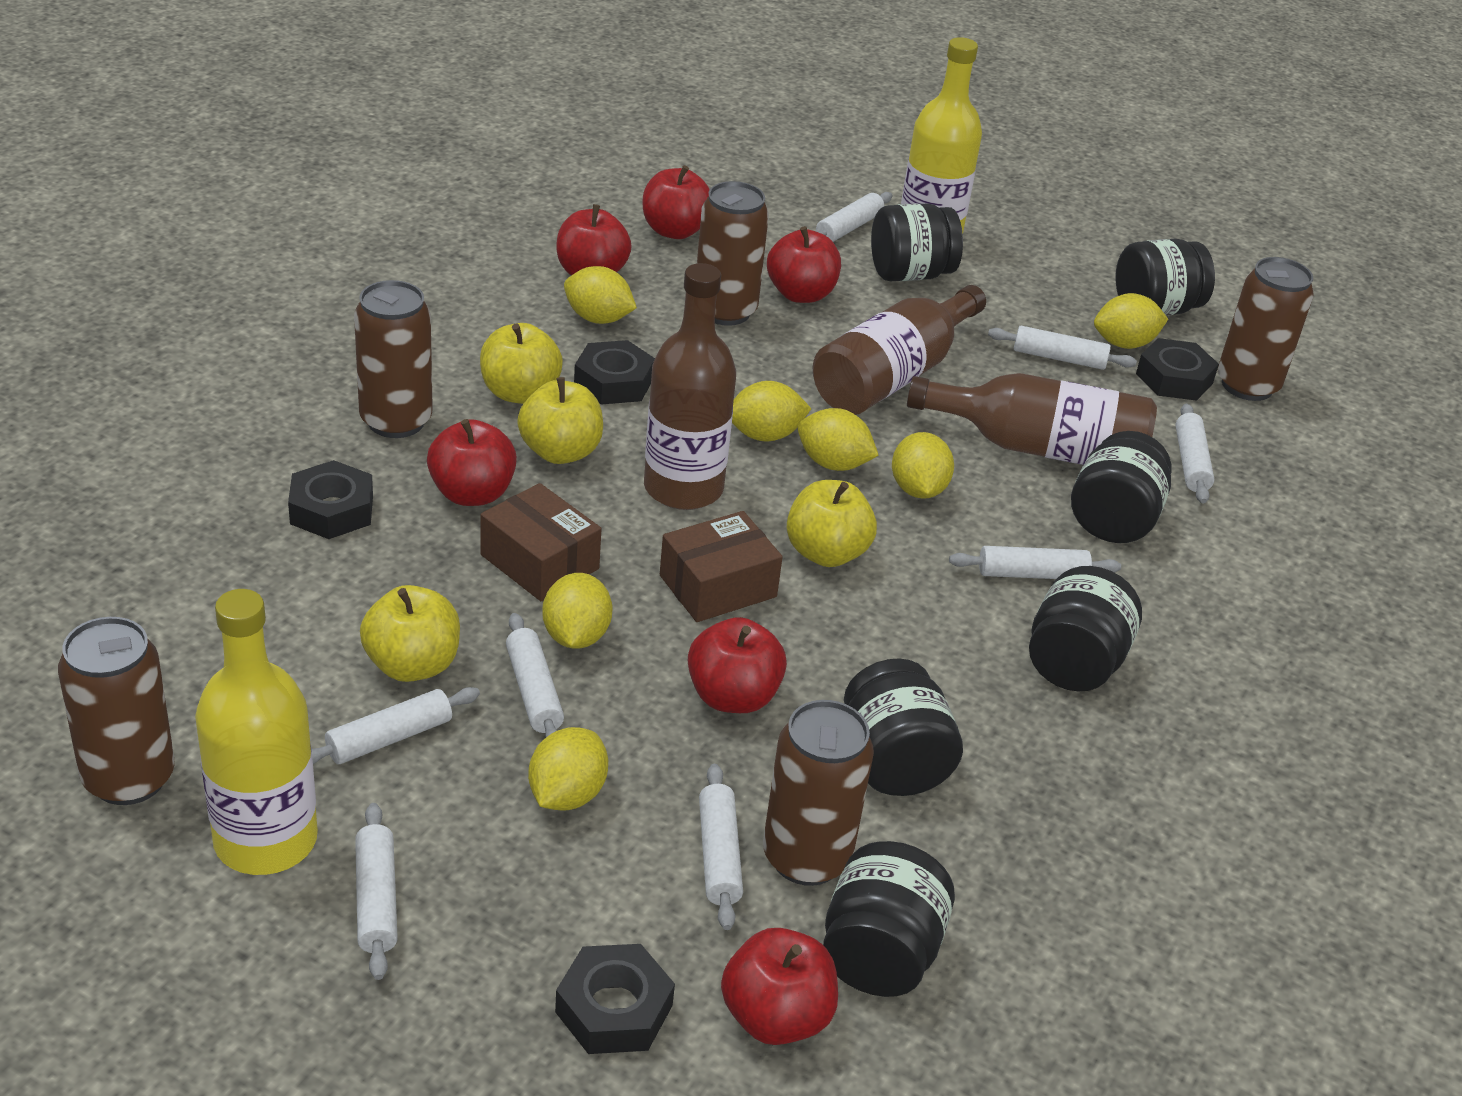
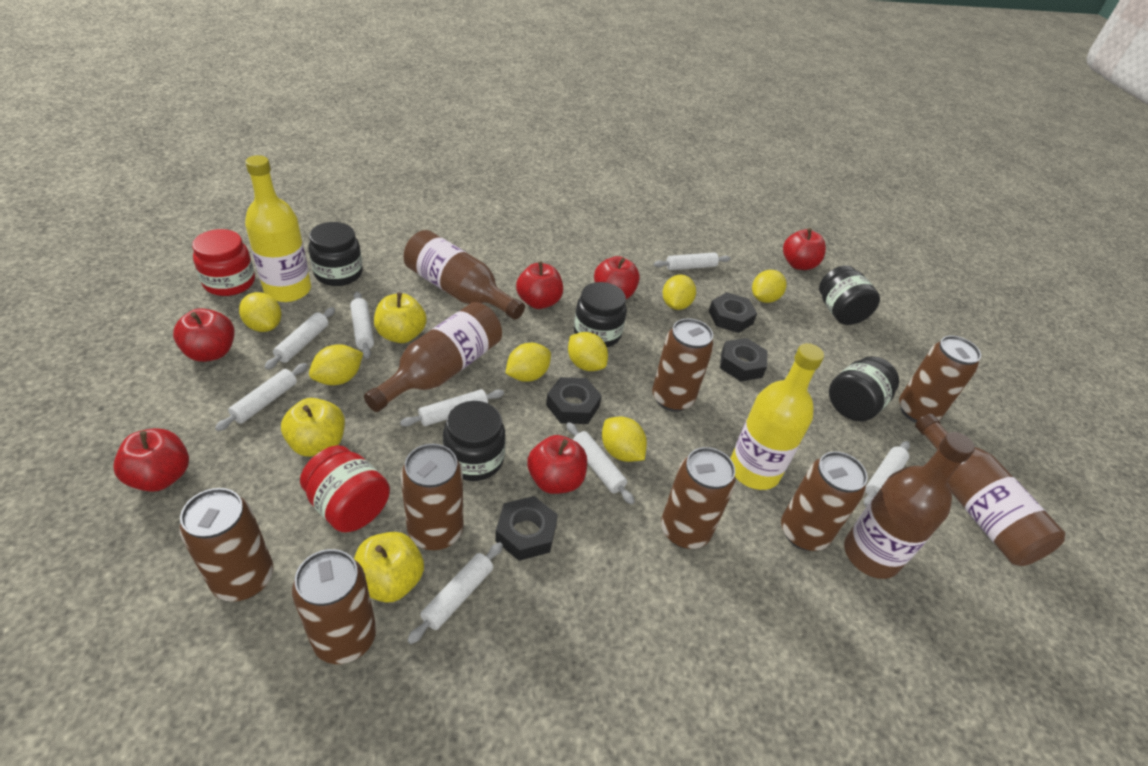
black jar: 6 -> 5
brown bottle: 3 -> 4
brown box: 2 -> 0
brown can: 5 -> 7
red jar: 0 -> 2
yellow apple: 4 -> 3

